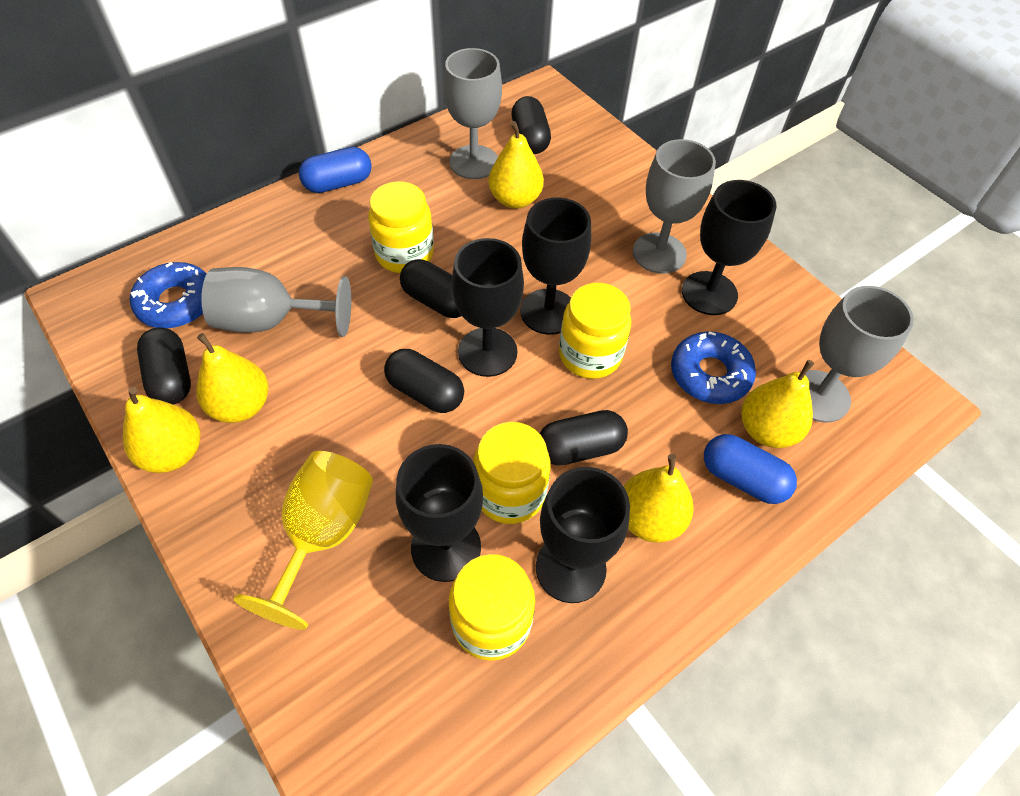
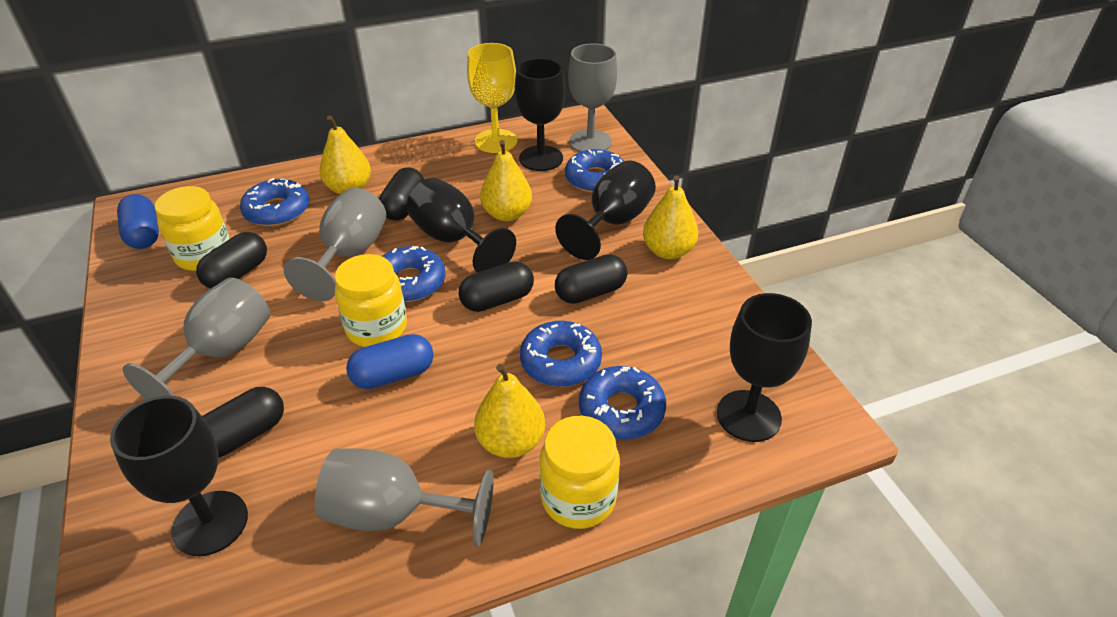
blue donut: 2 -> 5
yellow jar: 4 -> 3
yellow pear: 5 -> 4

